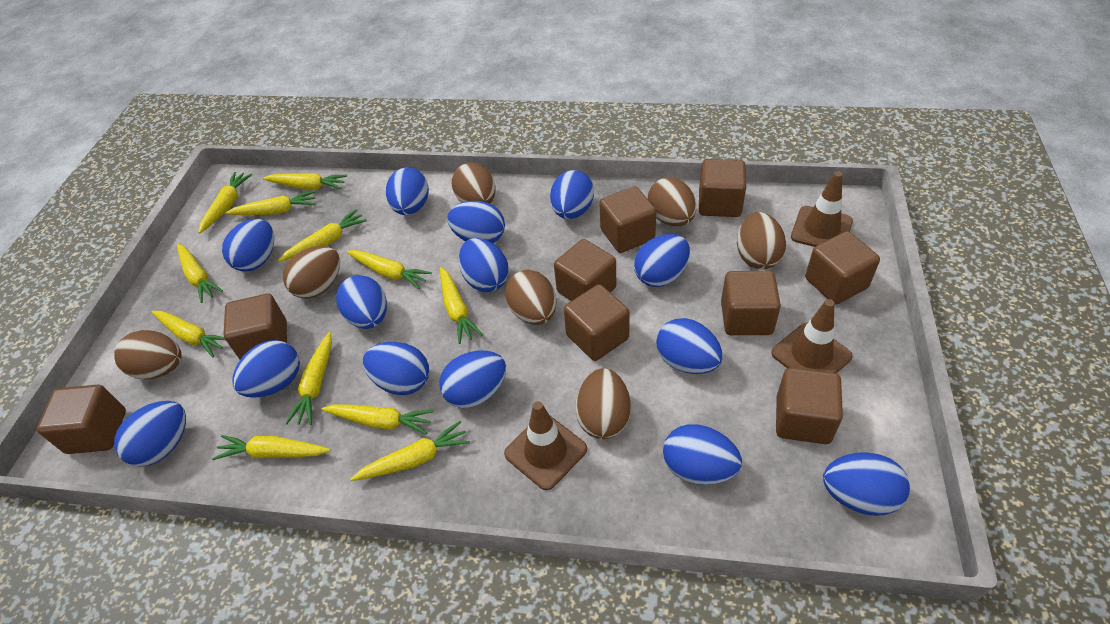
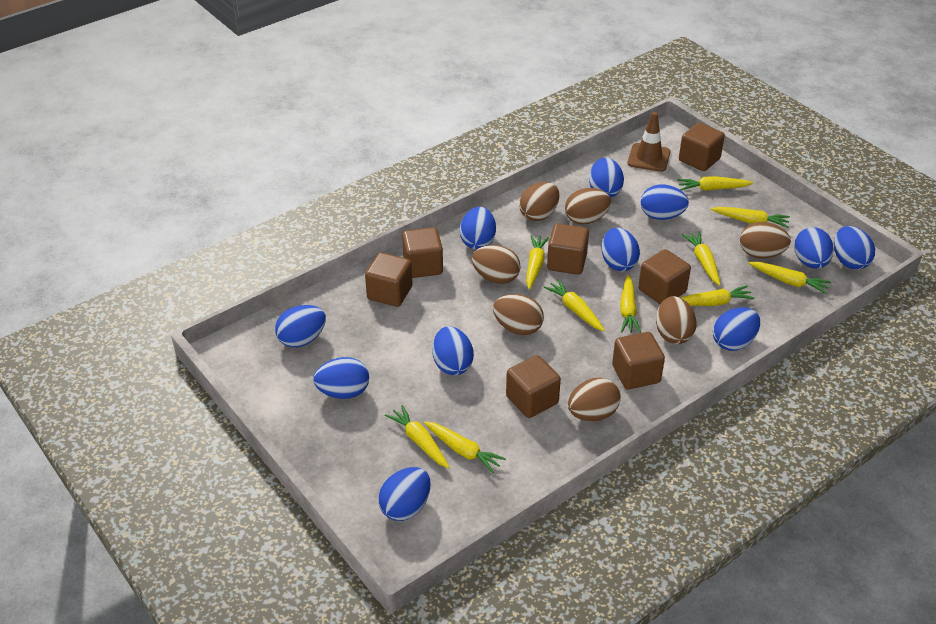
blue egg: 14 -> 11
brown cube: 9 -> 7
brown traffic cone: 3 -> 1
yellow carrot: 12 -> 10

